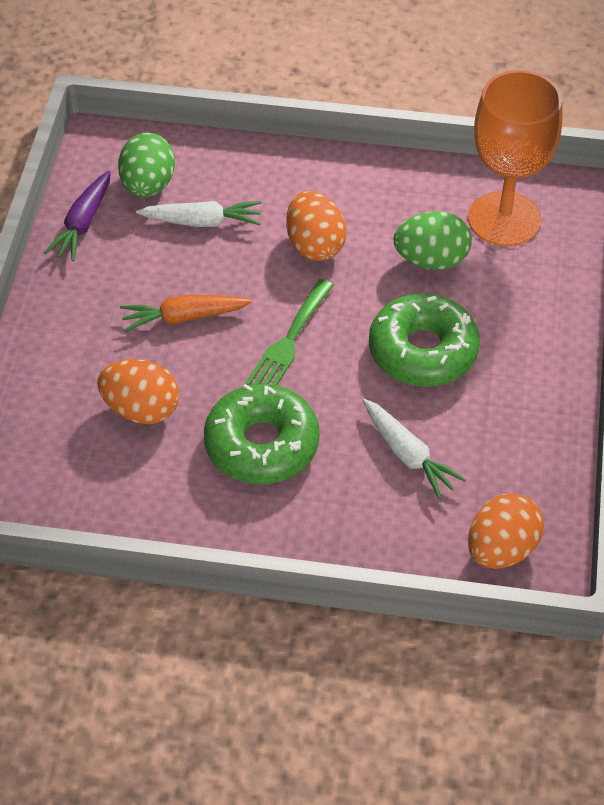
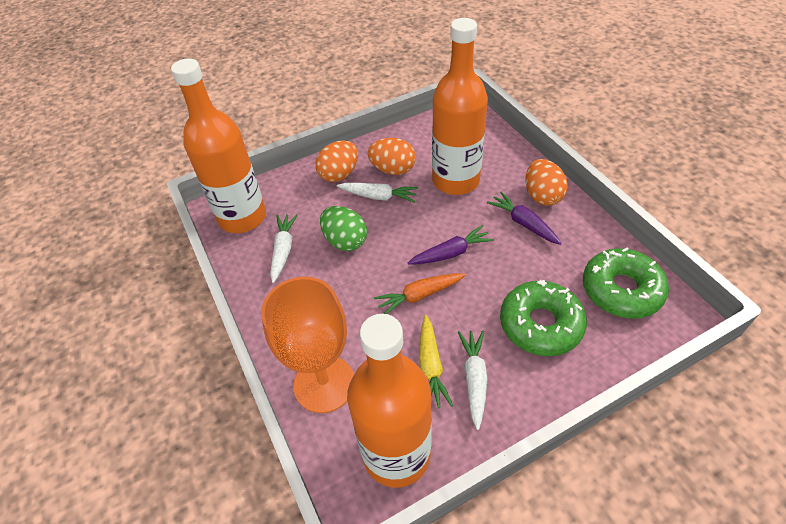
green egg: 2 -> 1
green fork: 1 -> 0
orange bottle: 0 -> 3
purple carrot: 1 -> 2
white carrot: 2 -> 3
yellow carrot: 0 -> 1

